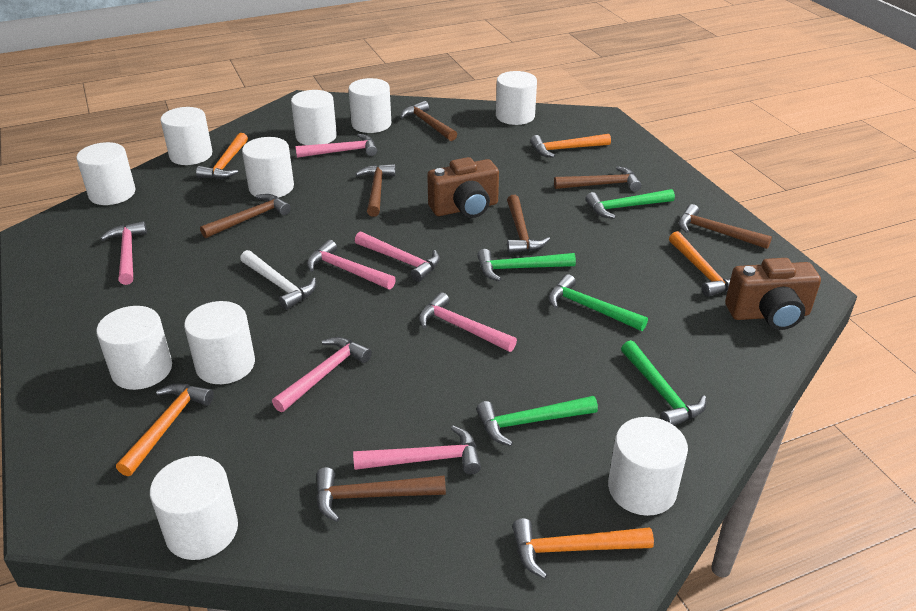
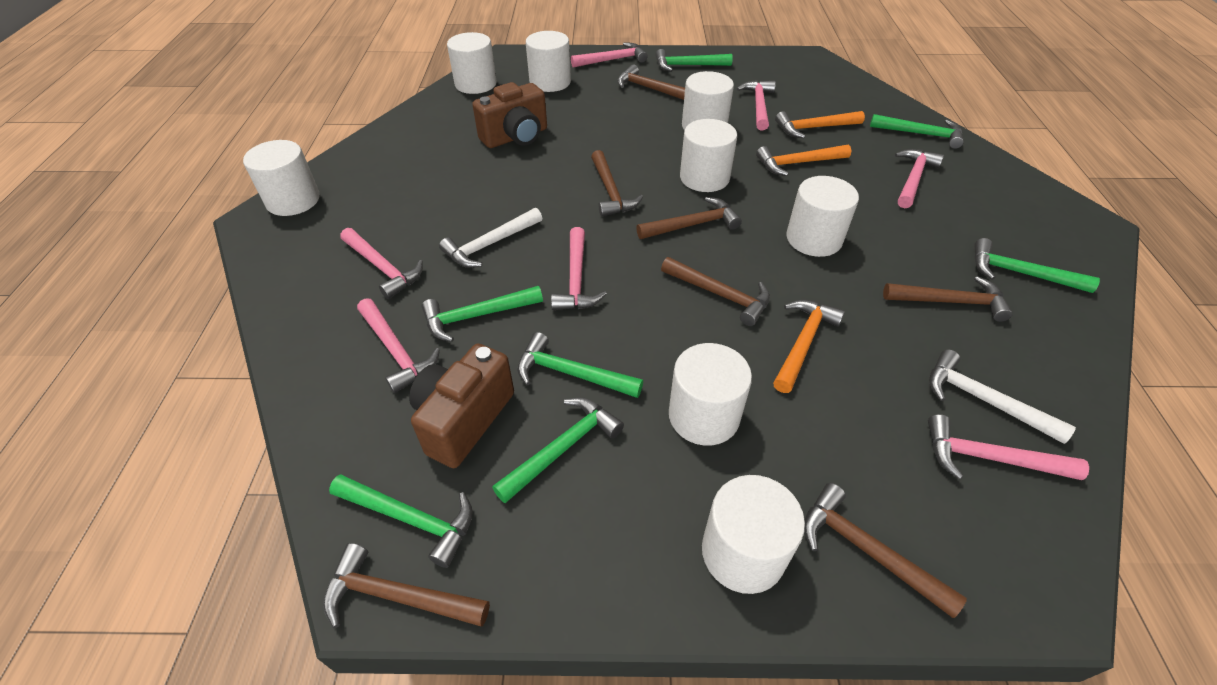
green hammer: 5 -> 7
orange hammer: 5 -> 3
white cylinder: 10 -> 8
white hammer: 1 -> 2

